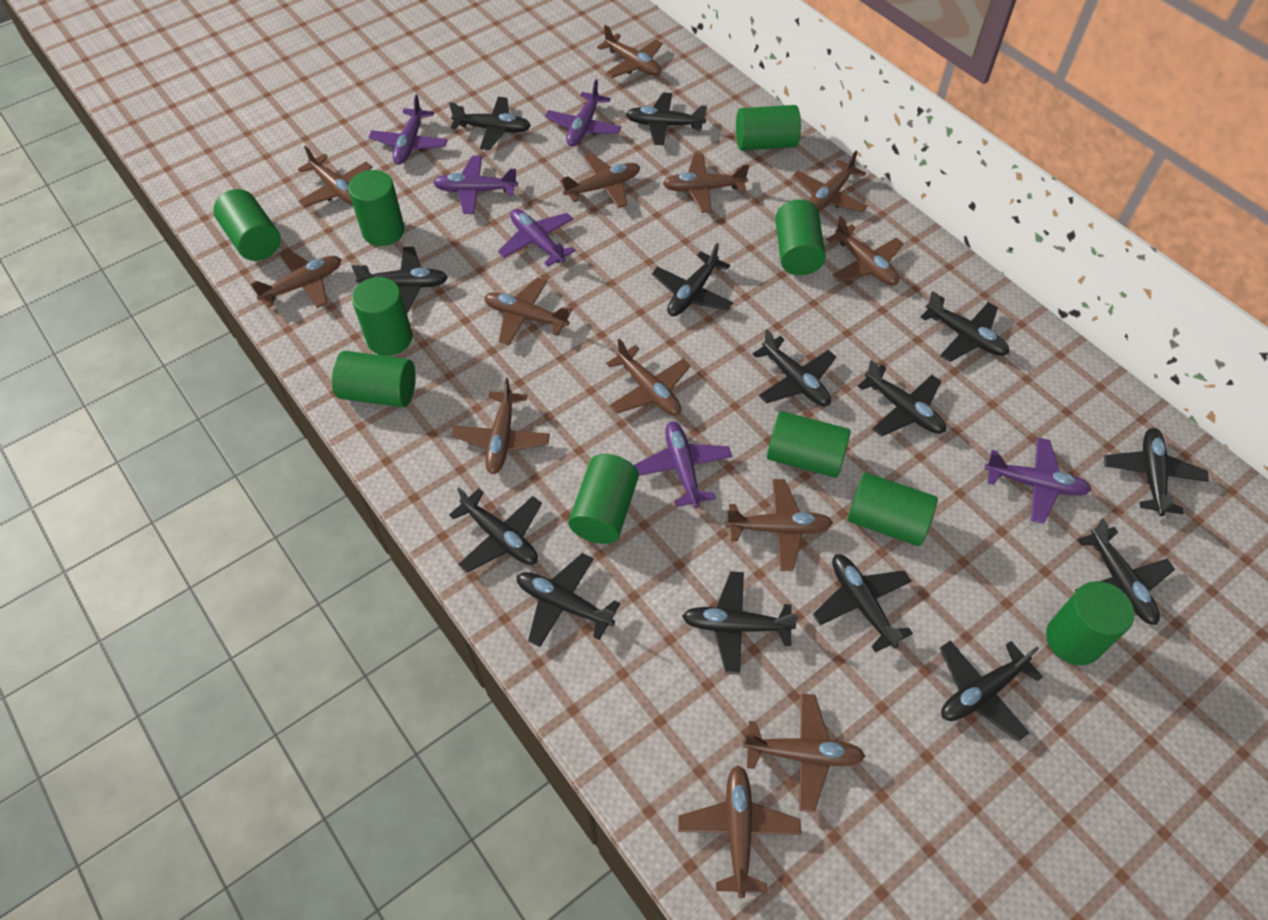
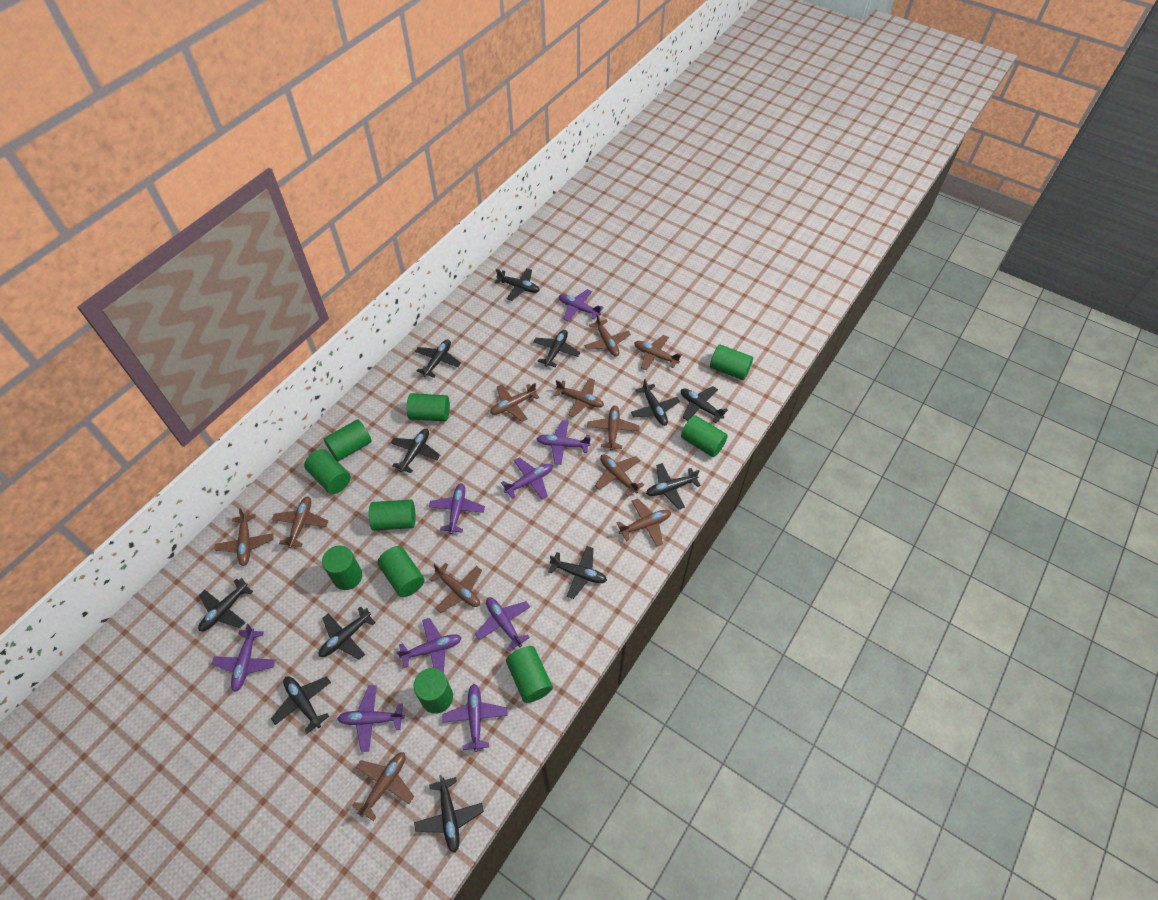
black plane: 14 -> 12
brown plane: 13 -> 11
purple plane: 6 -> 9

